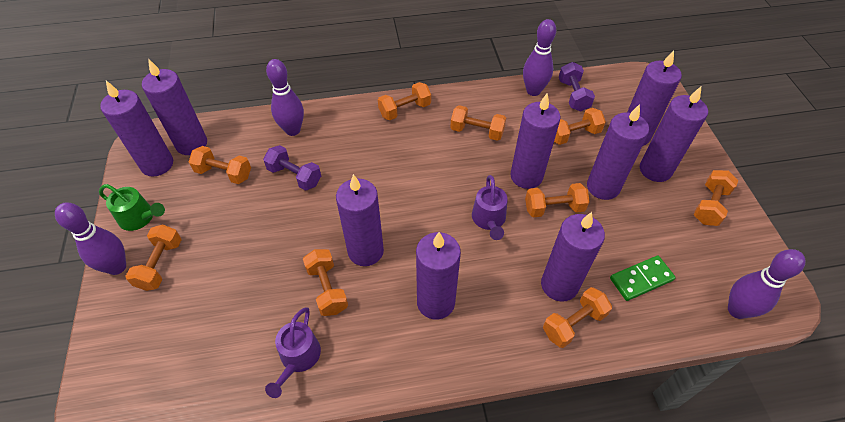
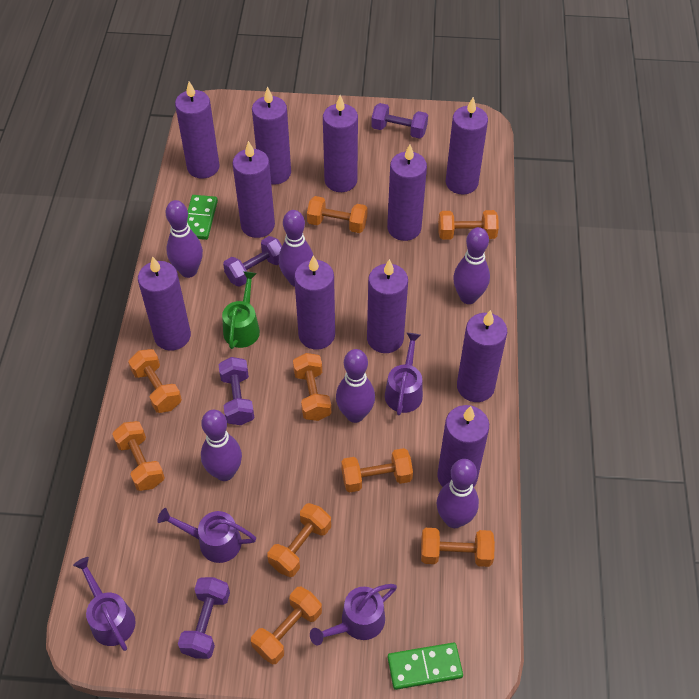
green domino: 1 -> 2
purple bowling pin: 4 -> 6
purple candle: 9 -> 11
purple dumbbell: 2 -> 4
purple watering can: 2 -> 4

